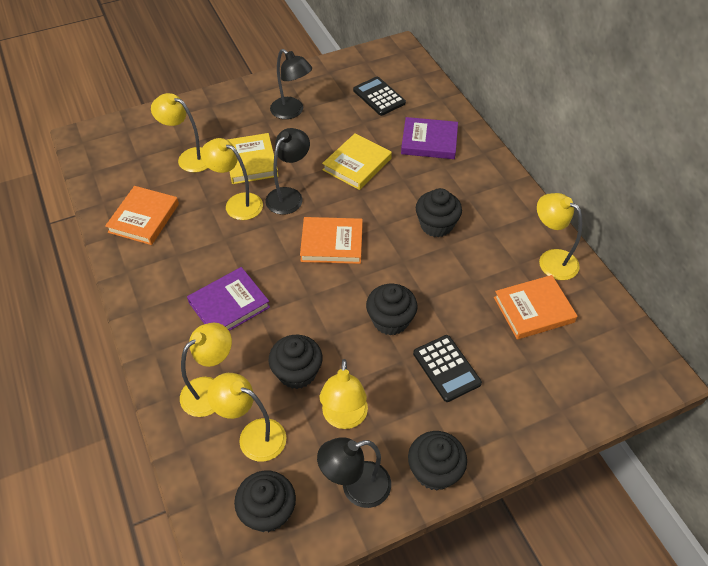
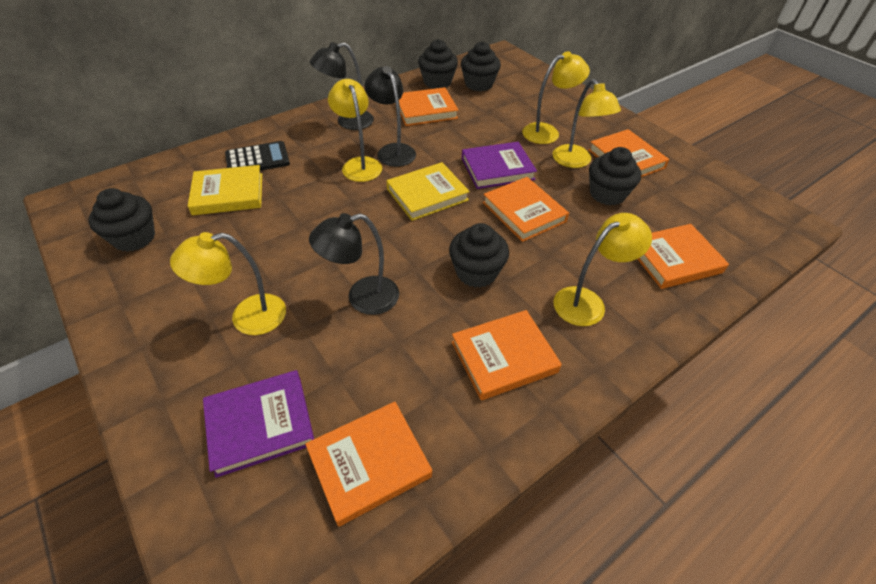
black calculator: 2 -> 1
orange book: 3 -> 6
yellow lamp: 6 -> 5

